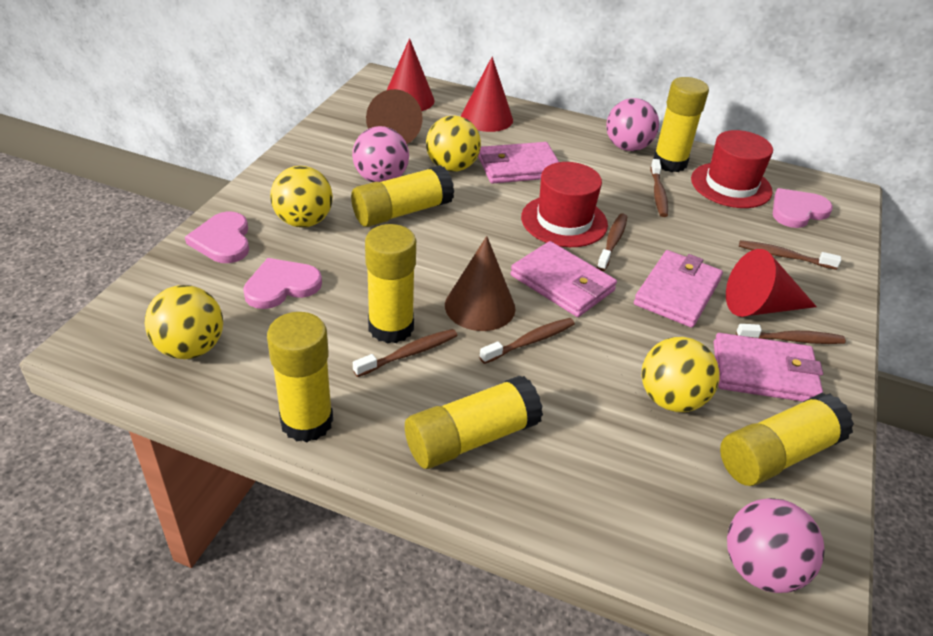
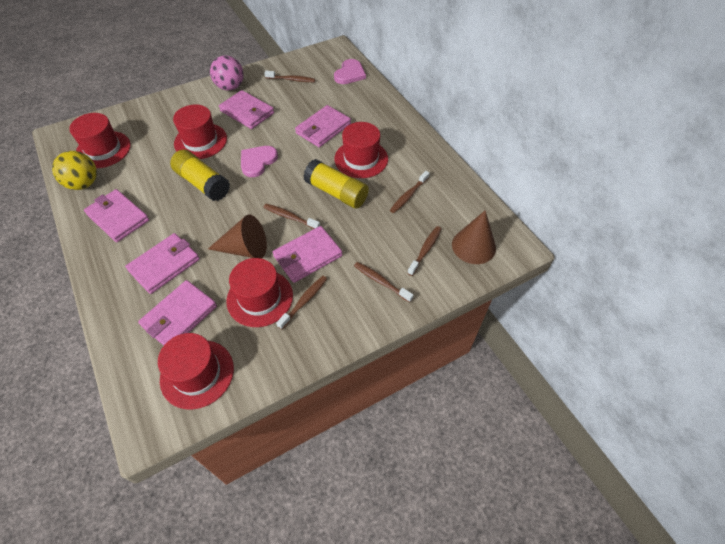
pink ball: 3 -> 1
pink heart: 3 -> 2
pink wallet: 4 -> 6
red cone: 3 -> 0
red hat: 2 -> 5
yellow ball: 4 -> 1
yellow glue stick: 6 -> 2

